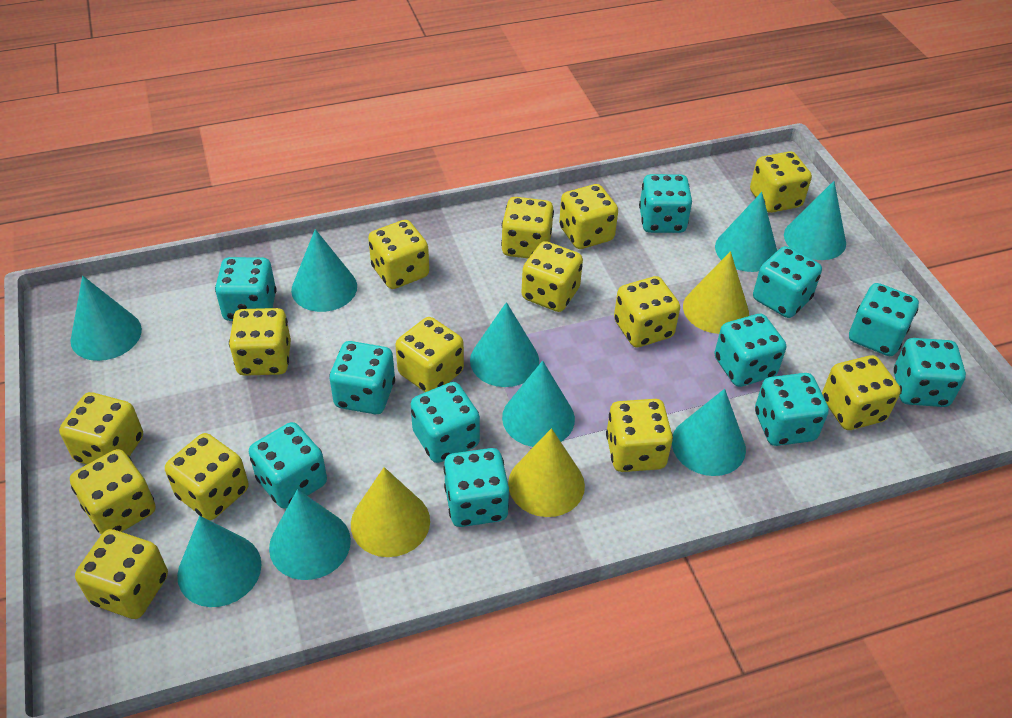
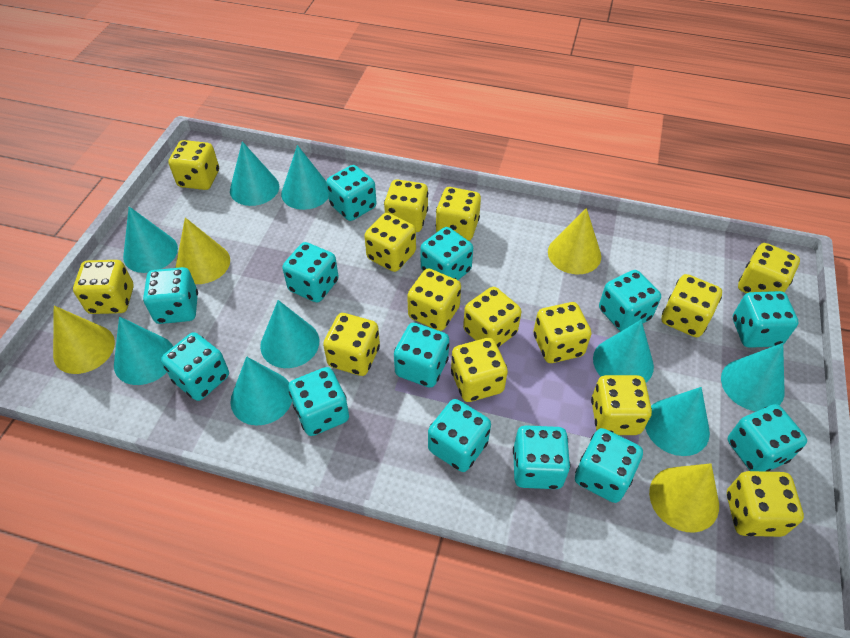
turquoise dice: 11 -> 13
yellow cone: 3 -> 4

